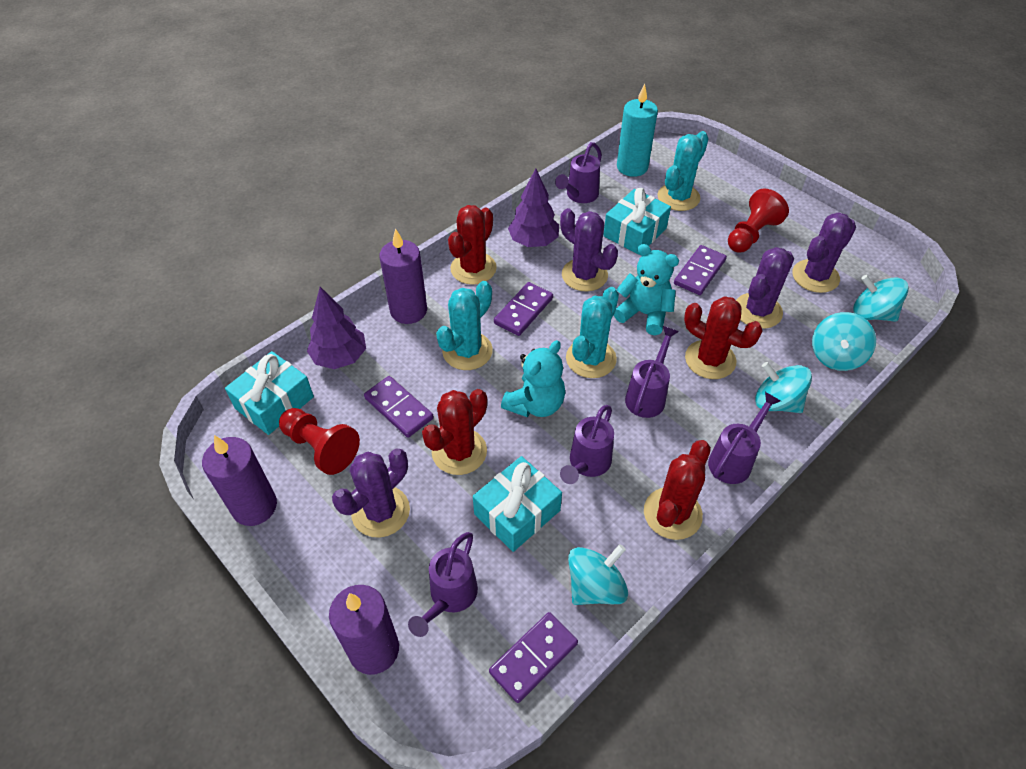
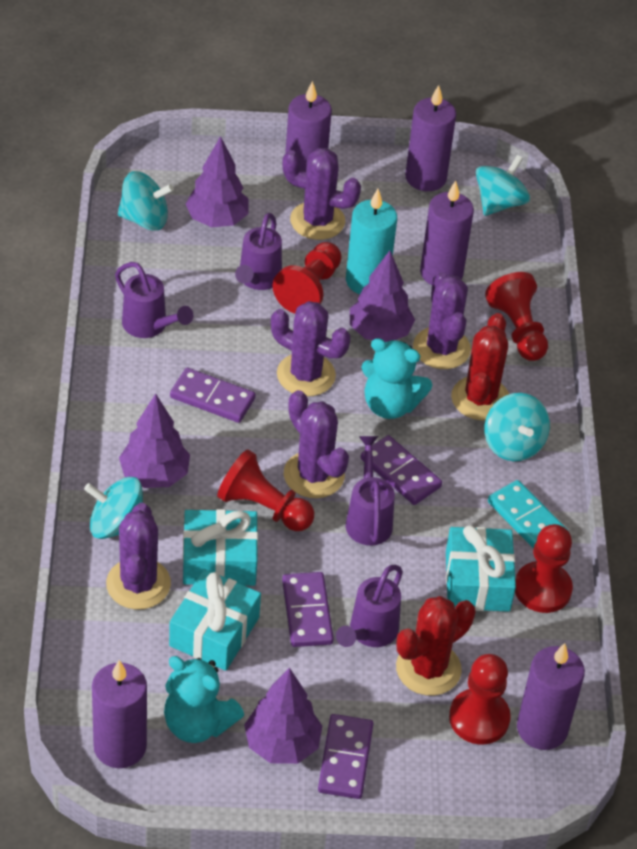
purple cactus: 4 -> 5
purple candle: 3 -> 5
purple tree: 2 -> 4
purple watering can: 5 -> 4
red cactus: 4 -> 2
red pawn: 2 -> 5
turquoise cactus: 3 -> 0
turquoise domino: 0 -> 1

